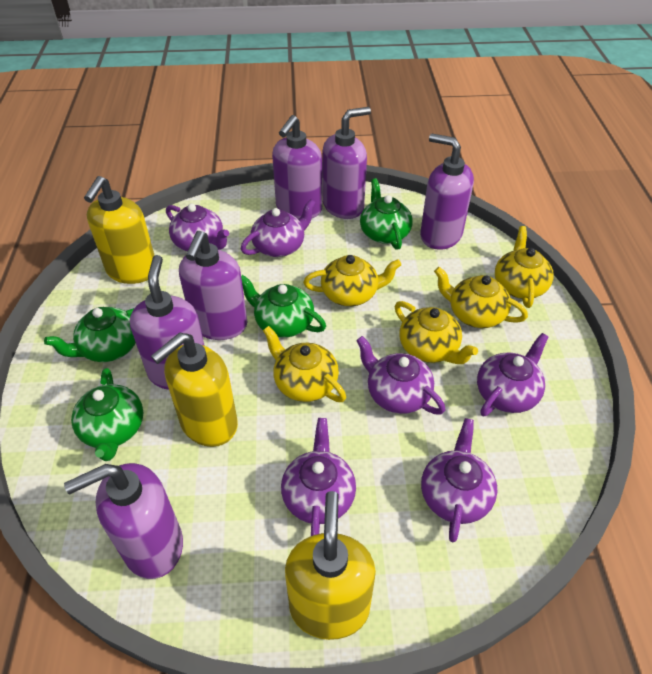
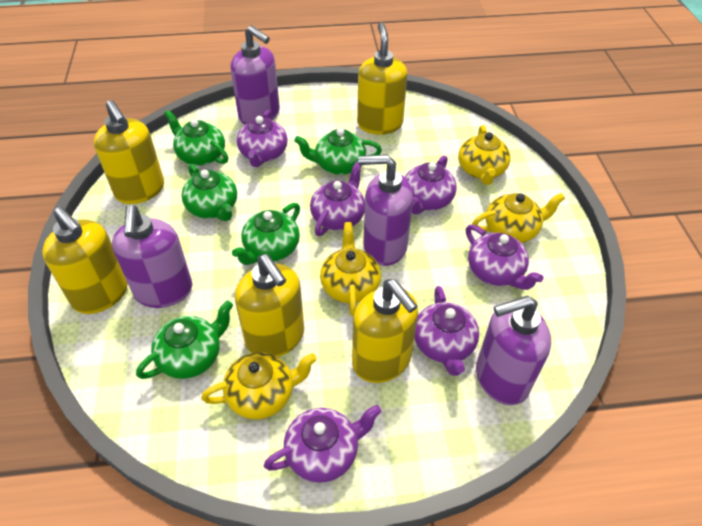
green teapot: 4 -> 5
purple soap dispenser: 6 -> 4
yellow soap dispenser: 3 -> 5
yellow teapot: 5 -> 4

